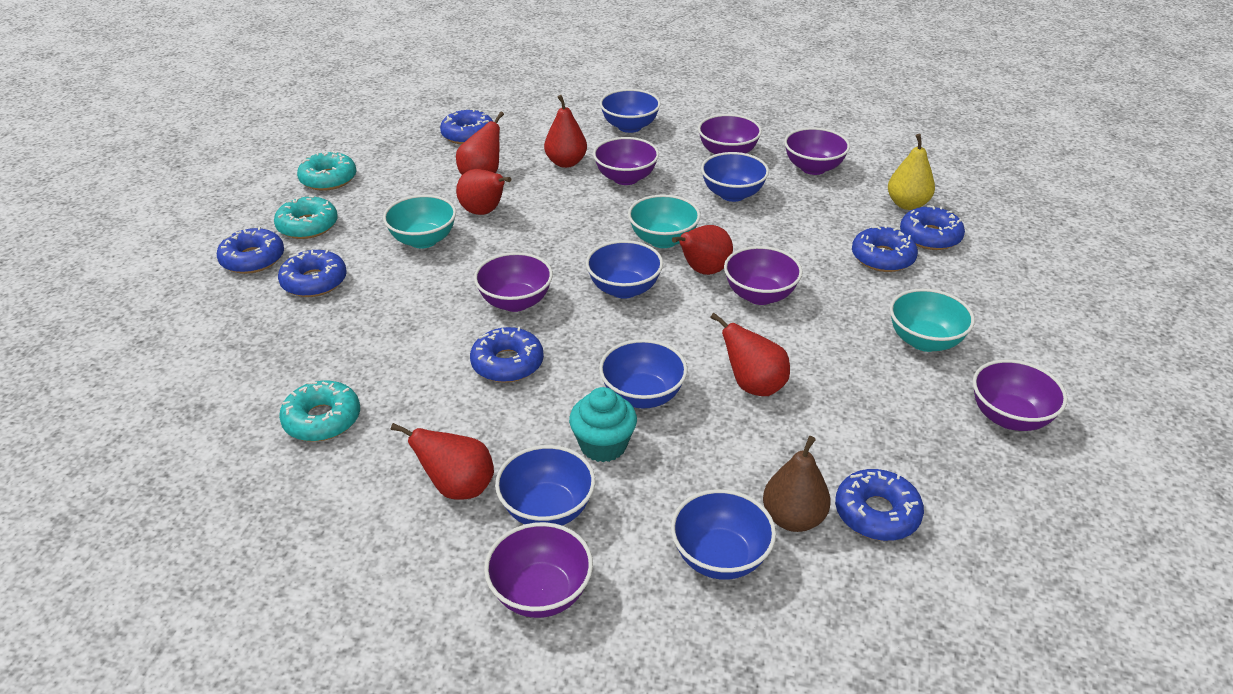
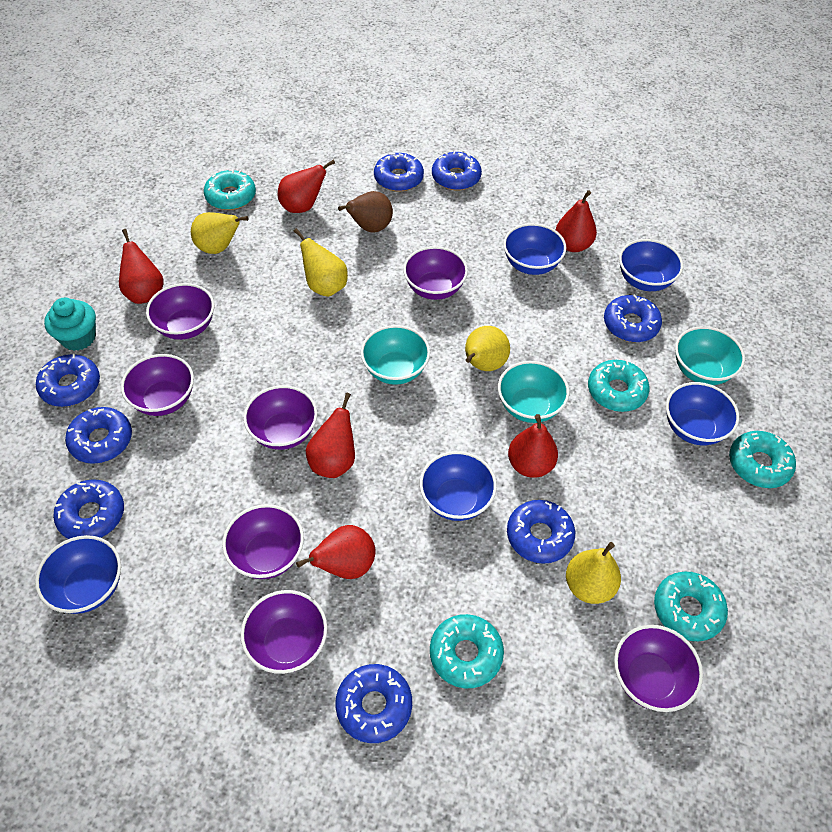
blue bowl: 6 -> 5
blue donut: 7 -> 8
turquoise donut: 3 -> 5
yellow pear: 1 -> 4

